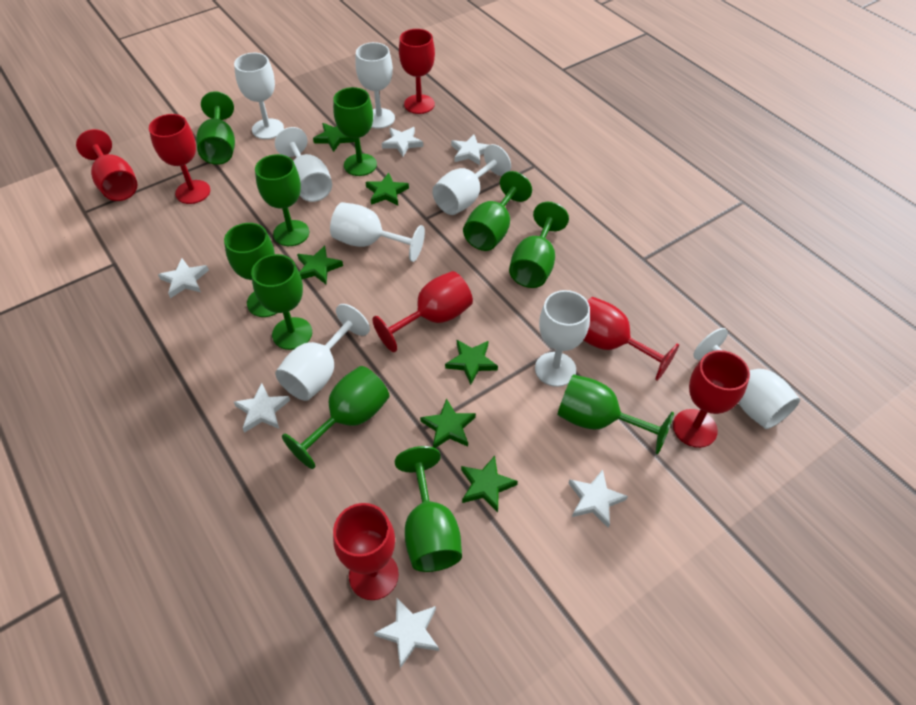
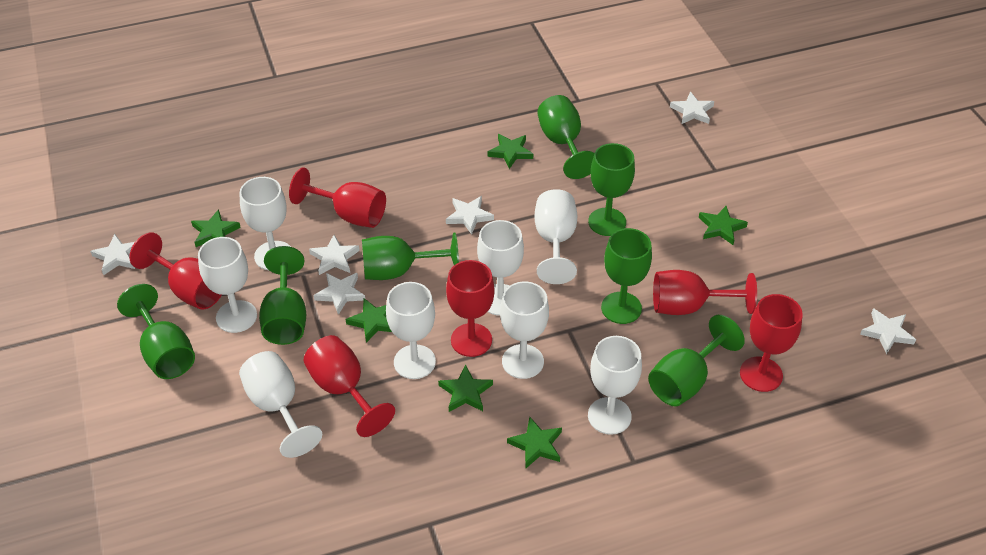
green goblet: 10 -> 7
red goblet: 7 -> 6

